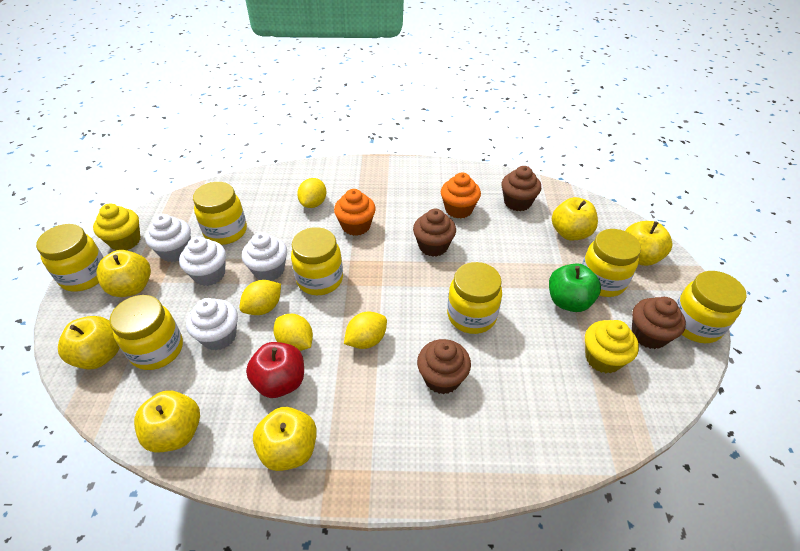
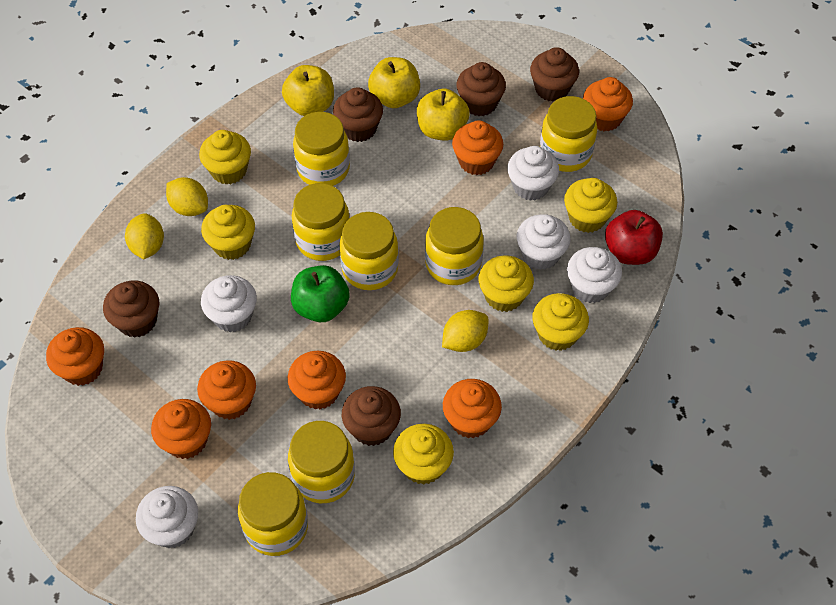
brown cupcake: 4 -> 5
orange cupcake: 2 -> 7
white cupcake: 4 -> 5
yellow apple: 6 -> 3
yellow cupcake: 2 -> 6
yellow lemon: 4 -> 3

